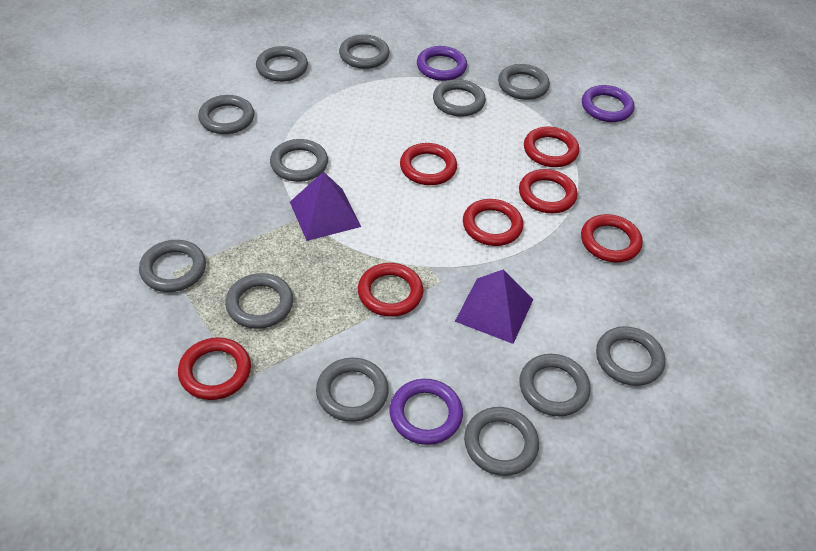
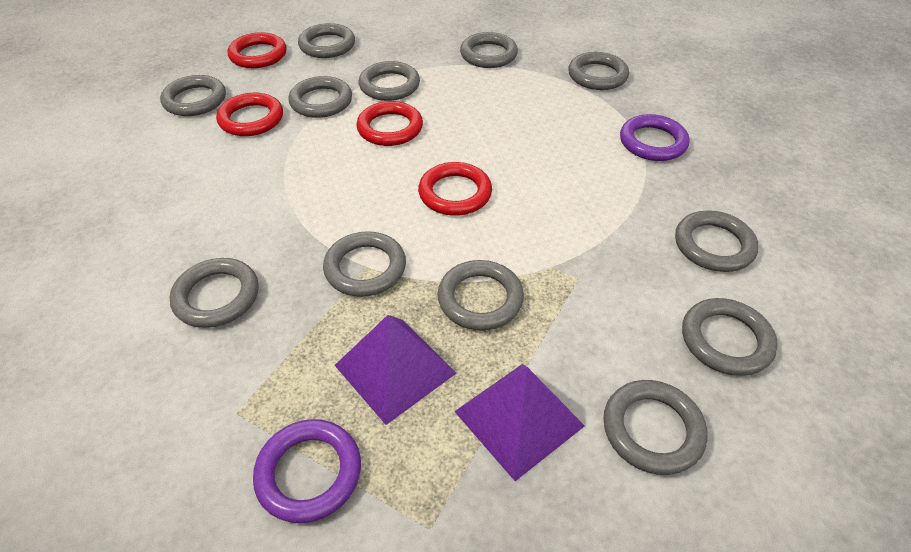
purple ring: 3 -> 2
red ring: 7 -> 4

